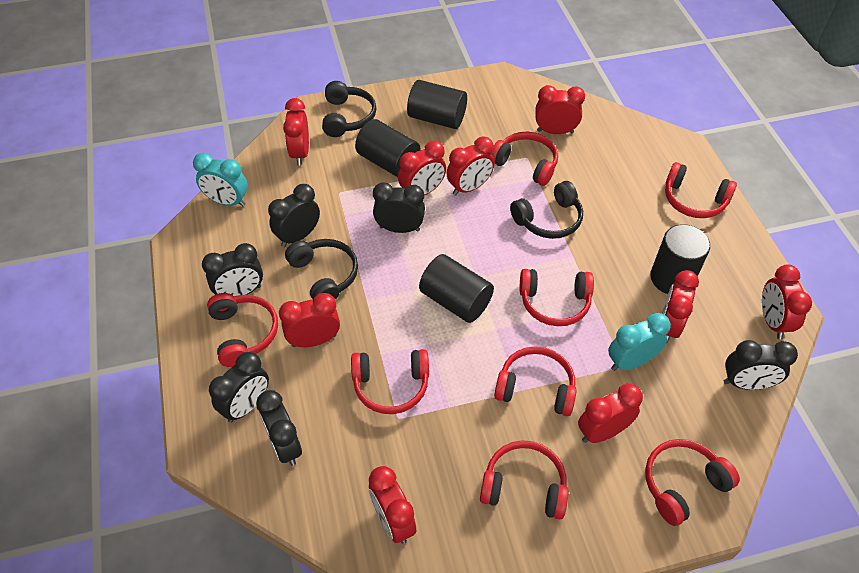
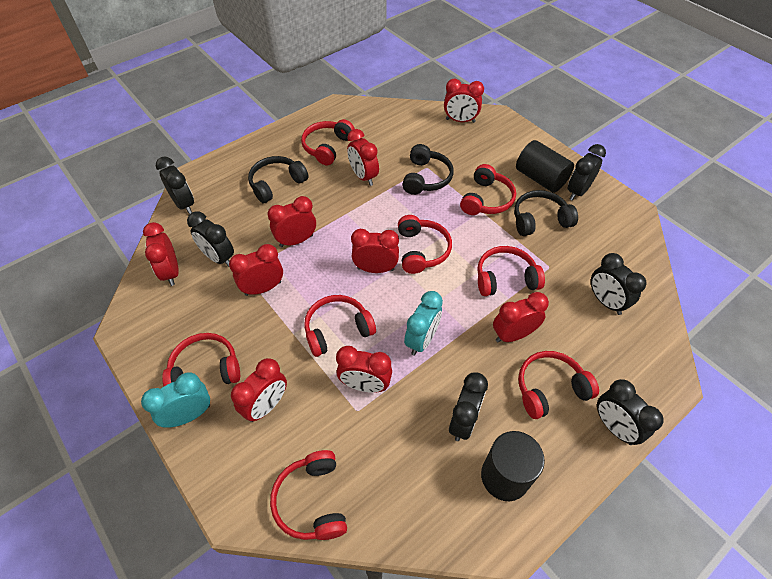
black cylinder: 4 -> 2

